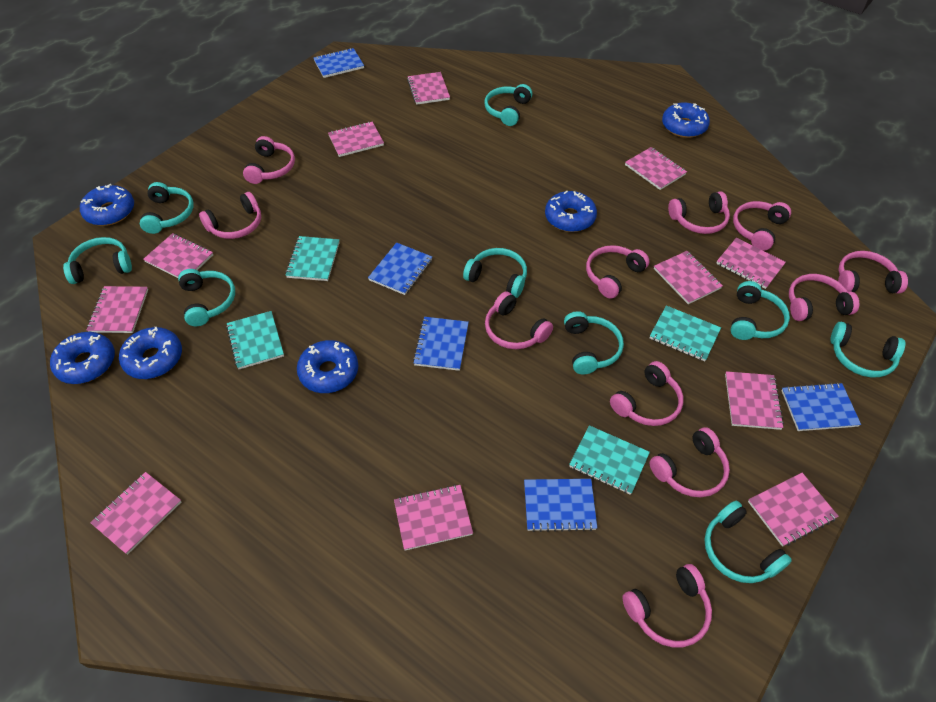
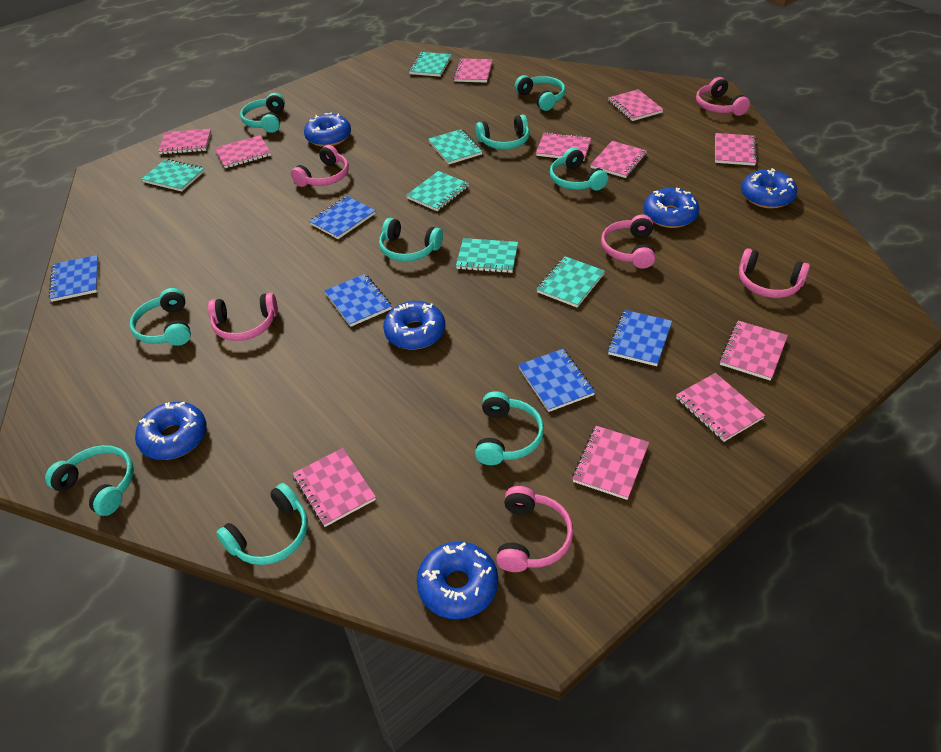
pink headphones: 11 -> 6
turquoise notebook: 4 -> 6

